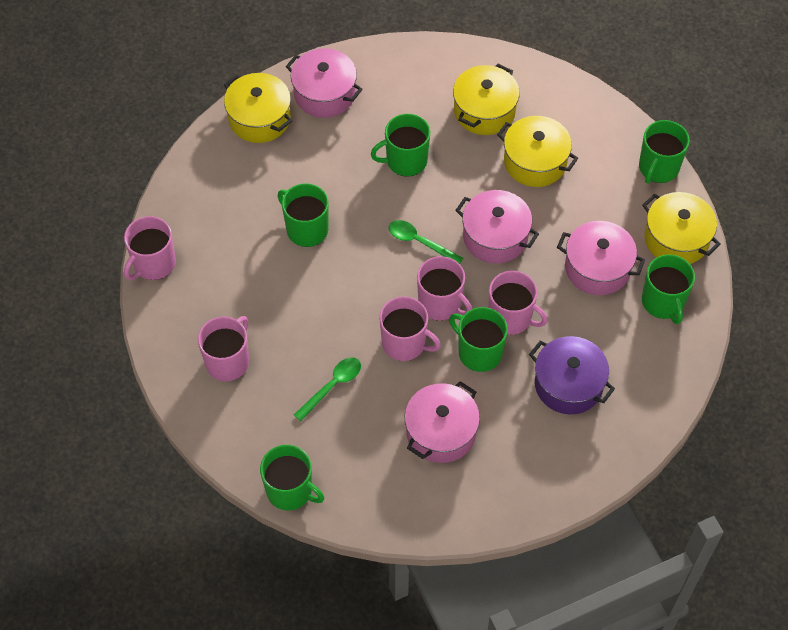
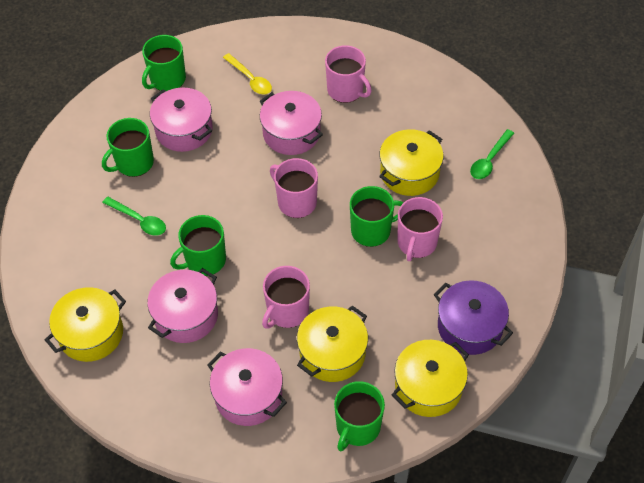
green mug: 6 -> 5
pink mug: 5 -> 4
yellow spoon: 0 -> 1

